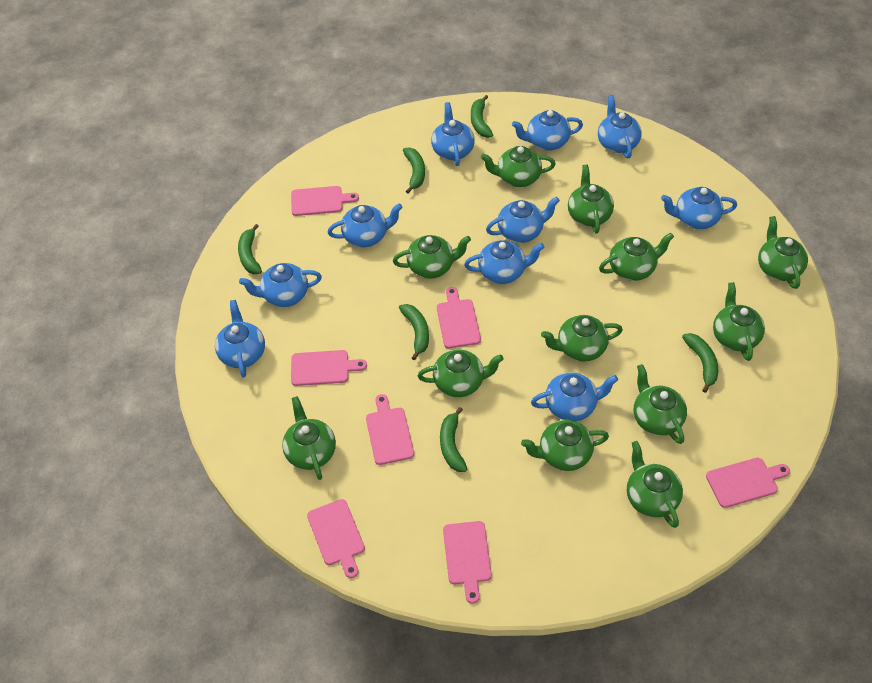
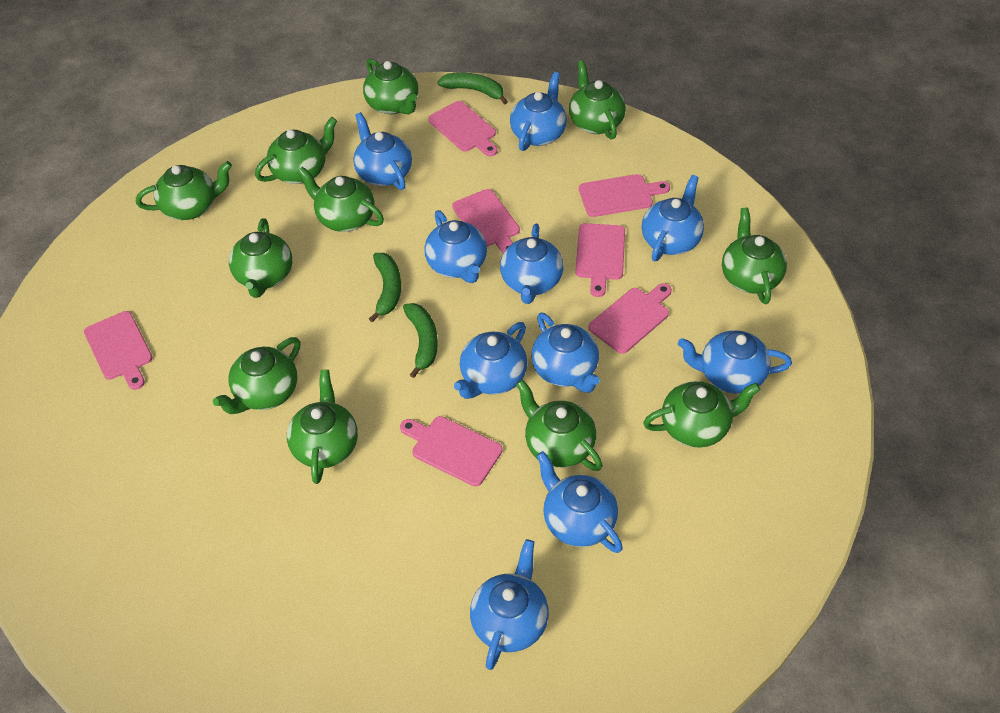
green banana: 6 -> 3
green teapot: 12 -> 11

